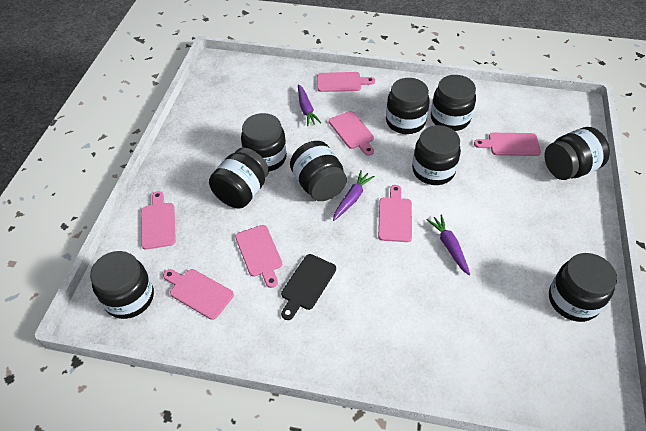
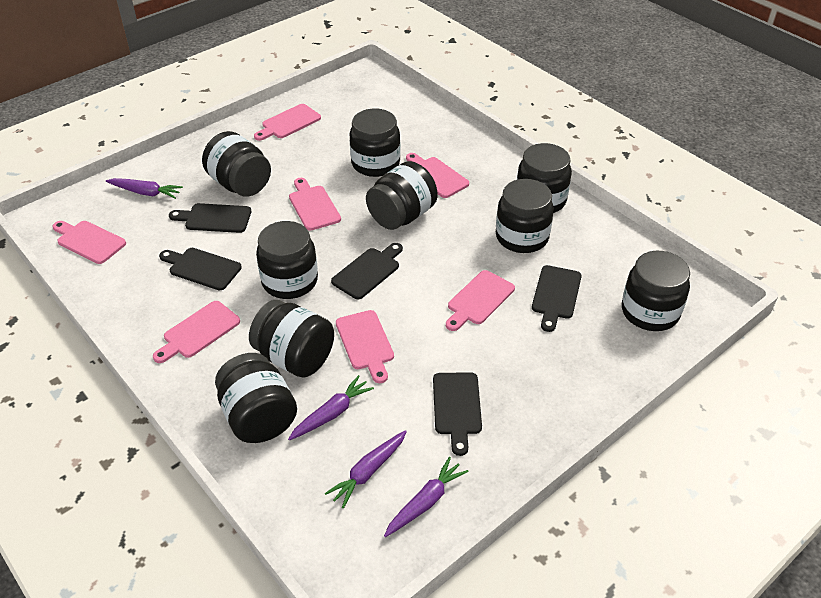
black cutting board: 1 -> 5
purple carrot: 3 -> 4

